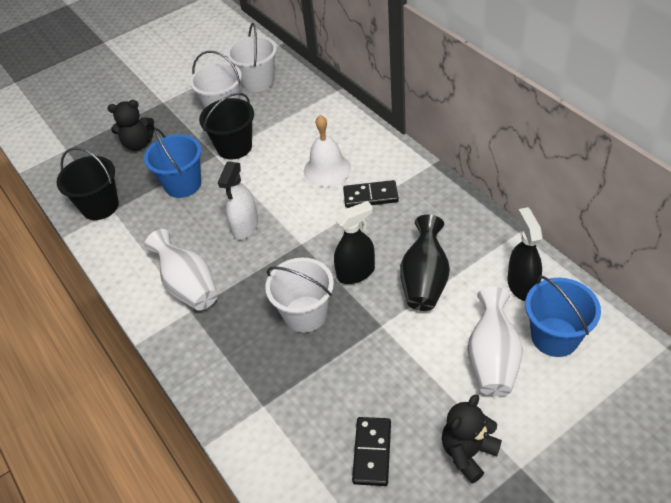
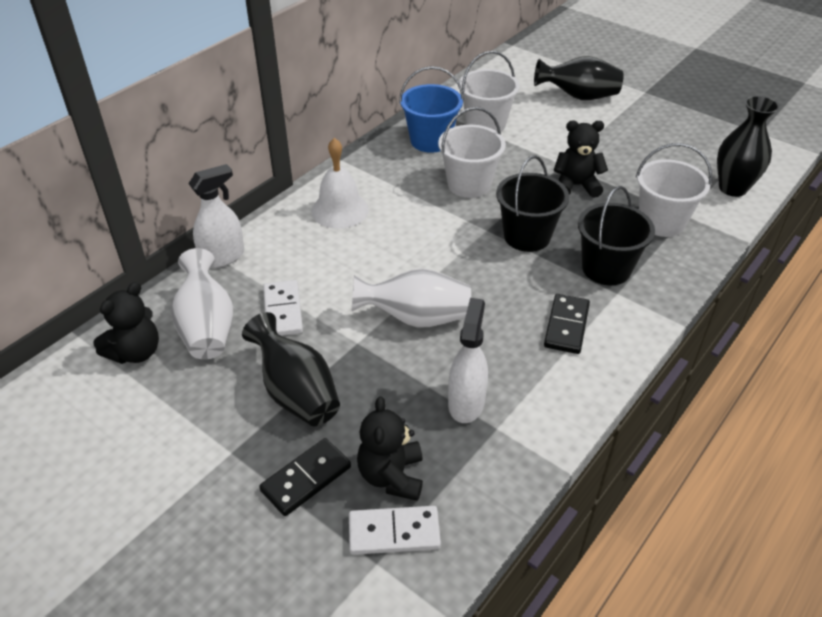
black spray bottle: 2 -> 0
black teddy bear: 2 -> 3
black vase: 1 -> 3
blue bucket: 2 -> 1
white domino: 0 -> 2
white spray bottle: 1 -> 2

